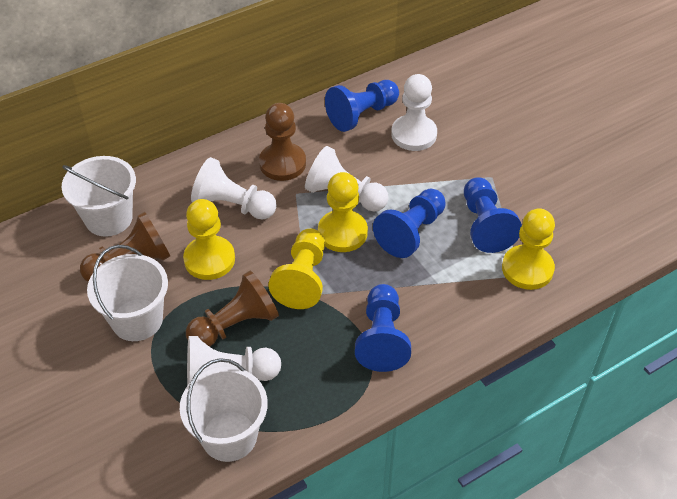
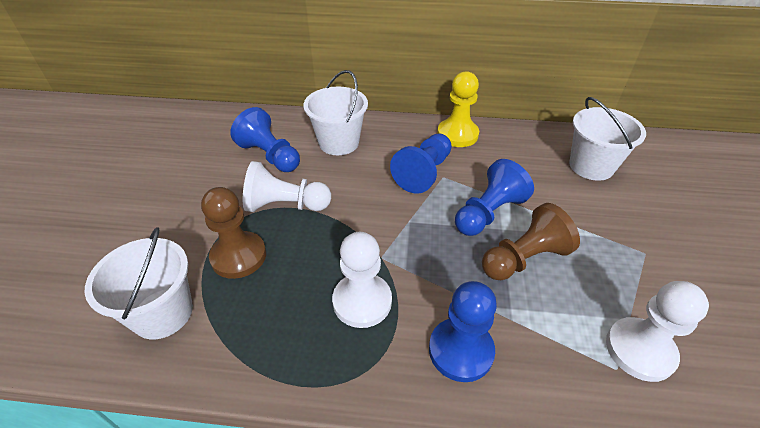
brown pawn: 3 -> 2
white pawn: 4 -> 3
yellow pawn: 4 -> 1

